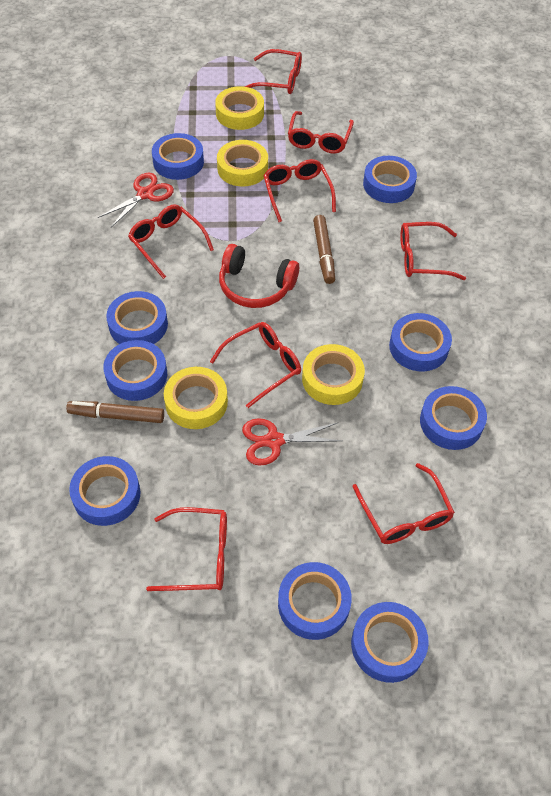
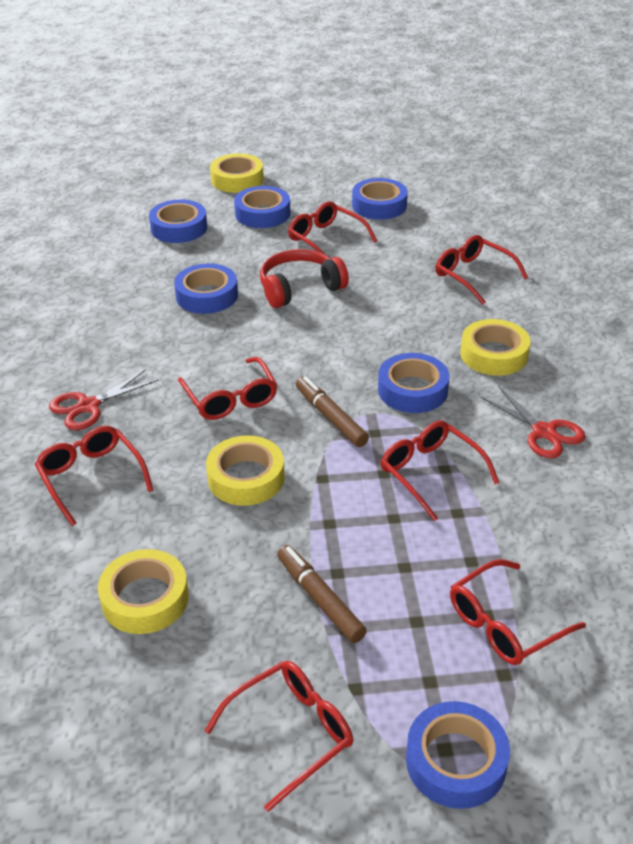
blue tape: 9 -> 6
red glasses: 8 -> 7

